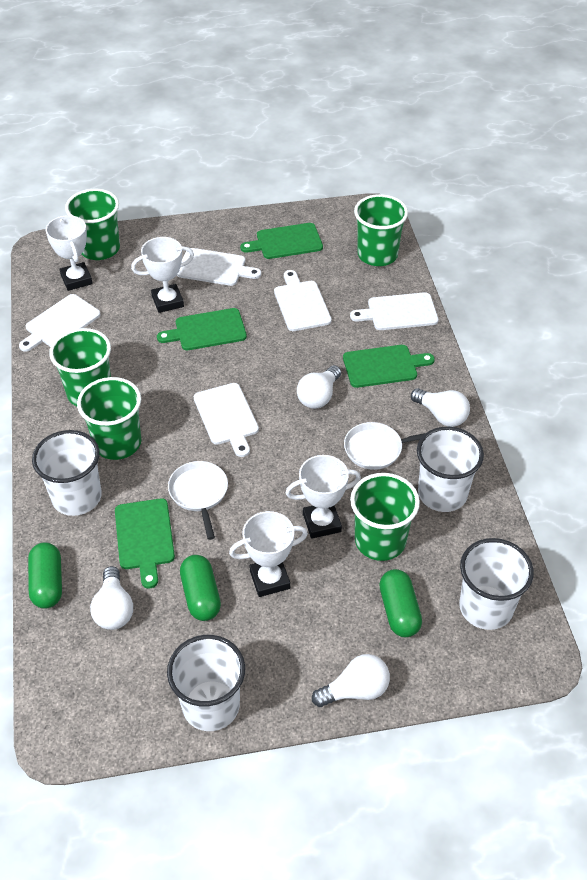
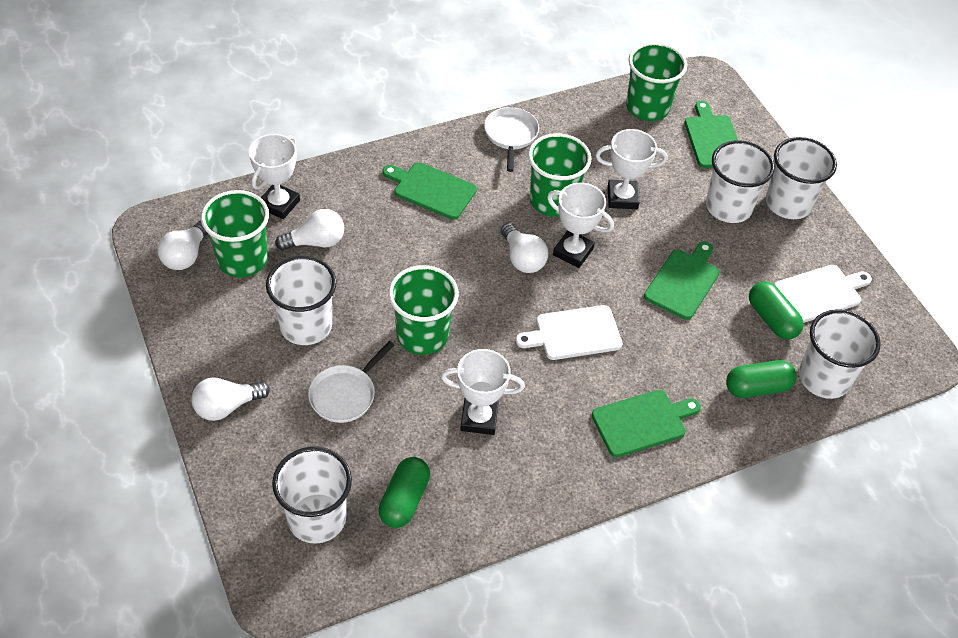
green cup: 5 -> 4
white cup: 4 -> 5
white cutting board: 5 -> 2

